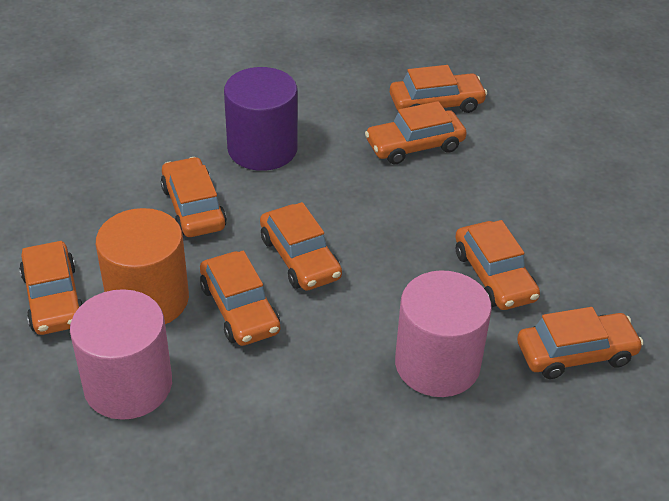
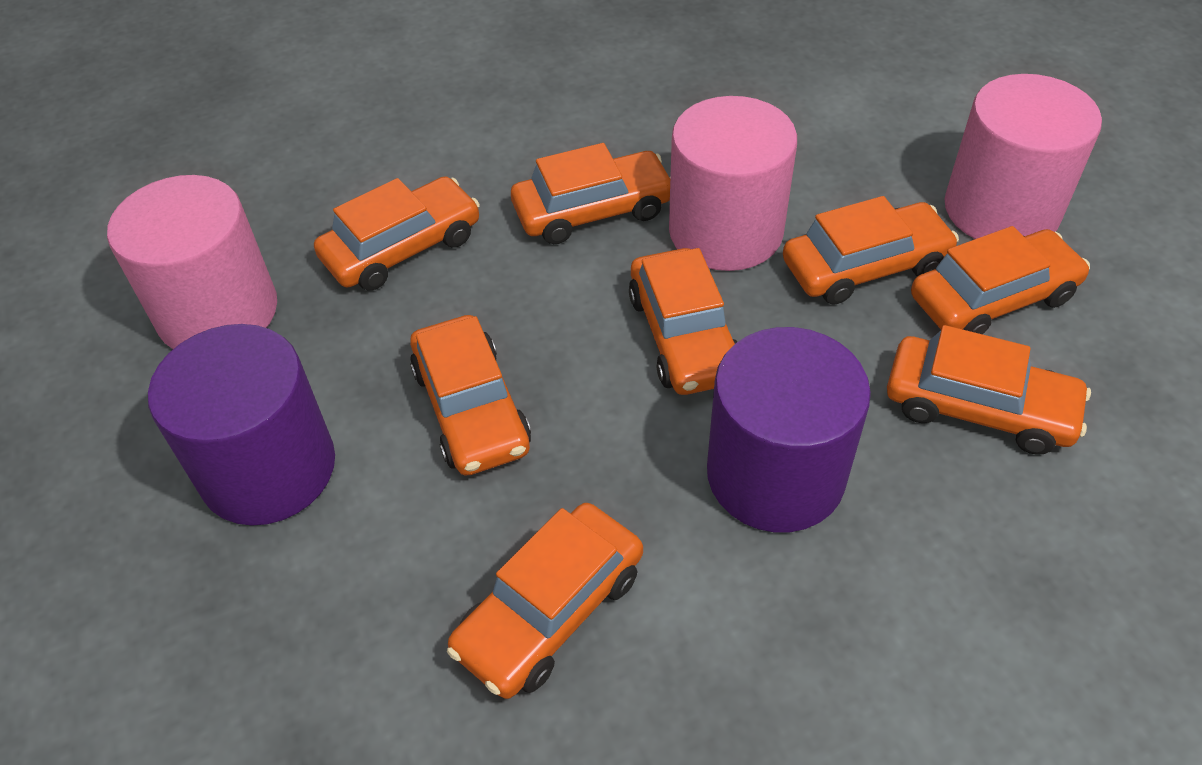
orange cylinder: 1 -> 0
pink cylinder: 2 -> 3
purple cylinder: 1 -> 2

